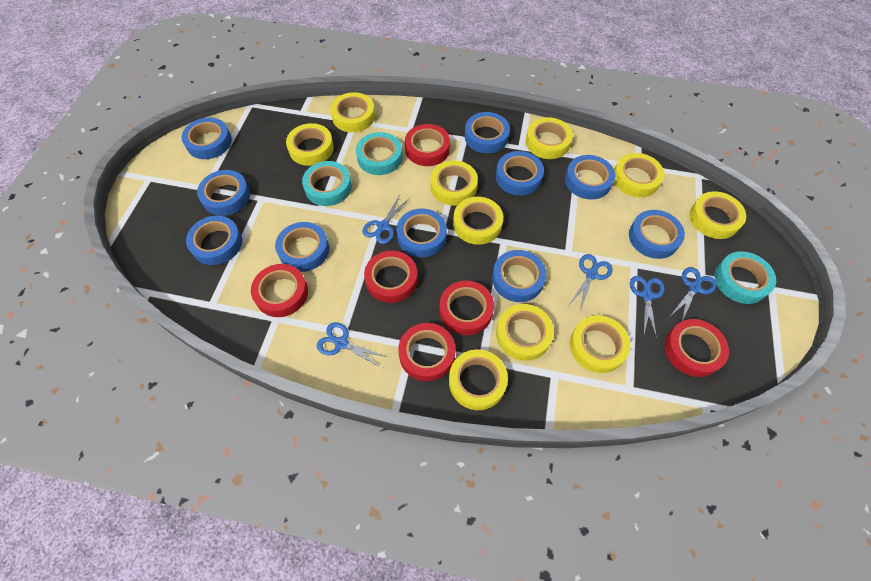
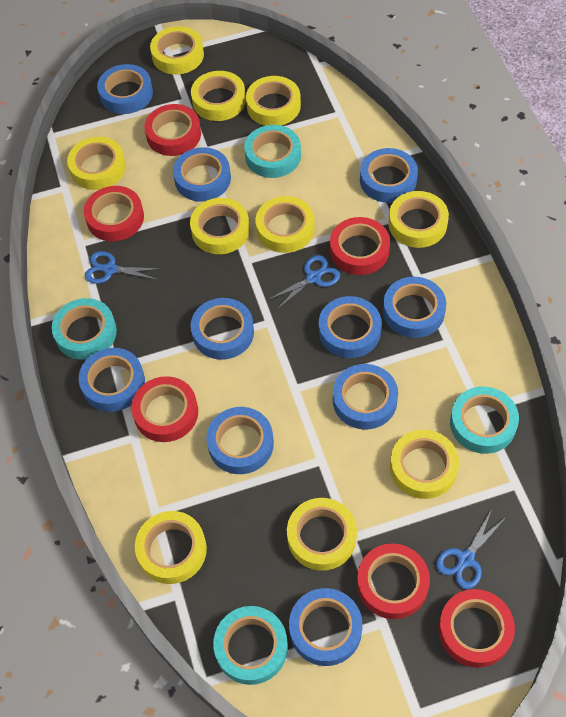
blue scissors: 5 -> 3
turquoise tape: 3 -> 4

